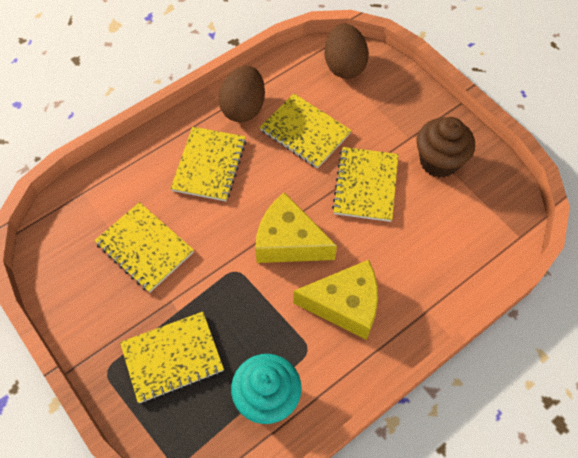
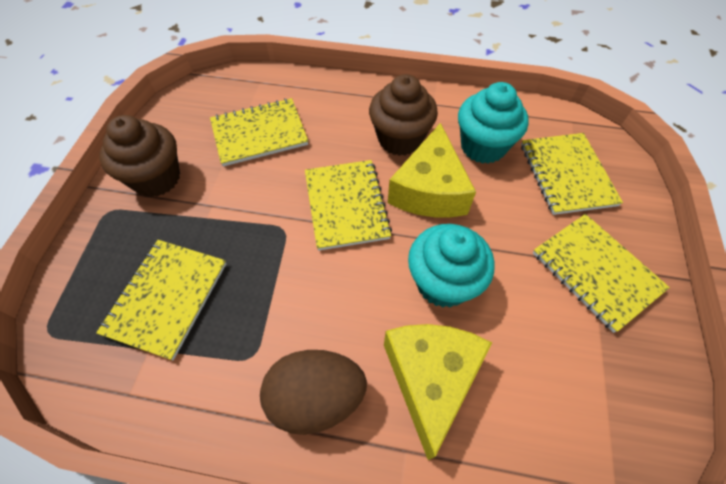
brown cupcake: 1 -> 2
brown egg: 2 -> 1
turquoise cupcake: 1 -> 2

